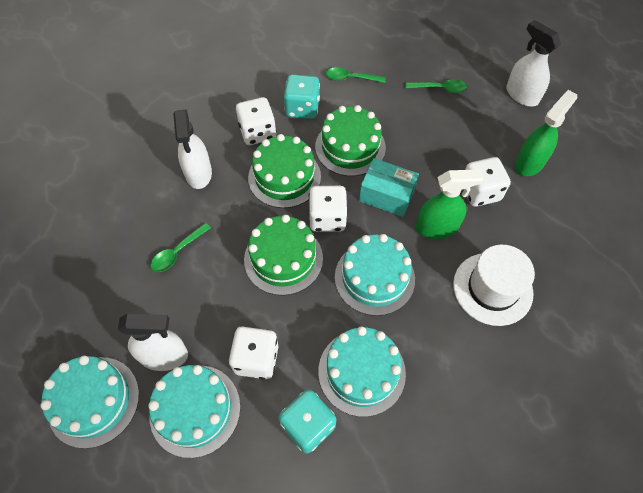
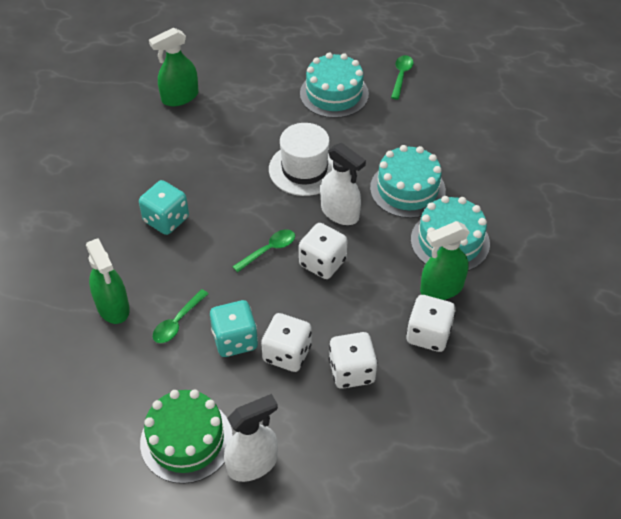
green cake: 3 -> 1
green spray bottle: 2 -> 3
turquoise box: 1 -> 0
turquoise cake: 4 -> 3
white spray bottle: 3 -> 2

